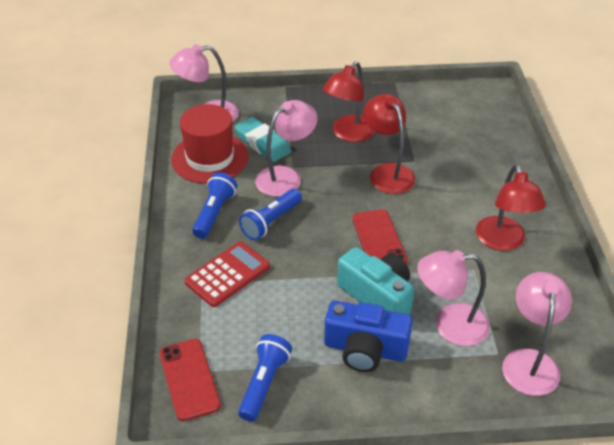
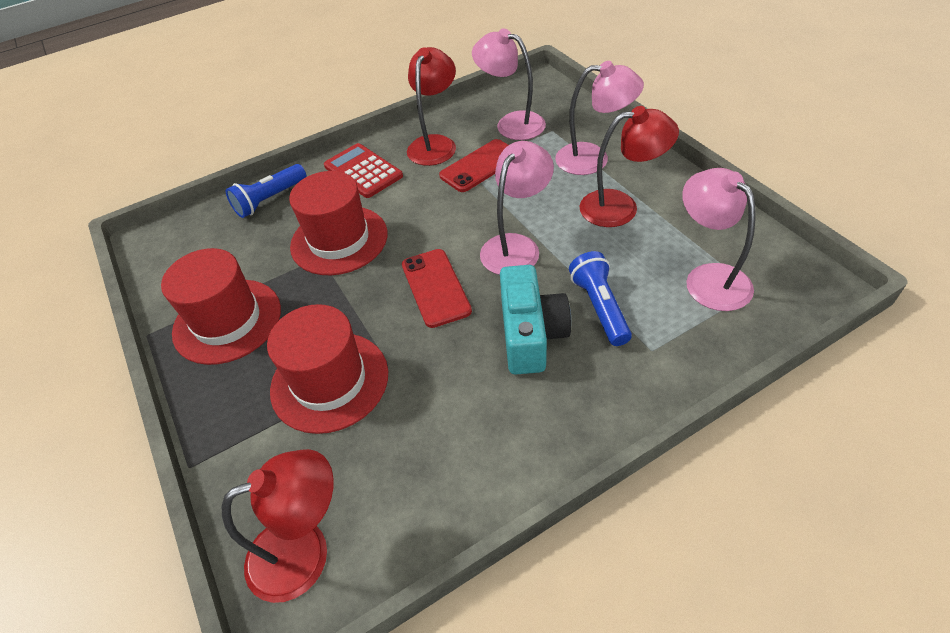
blue camera: 1 -> 0
blue flashlight: 3 -> 2
red hat: 1 -> 3
turquoise eraser: 1 -> 0

